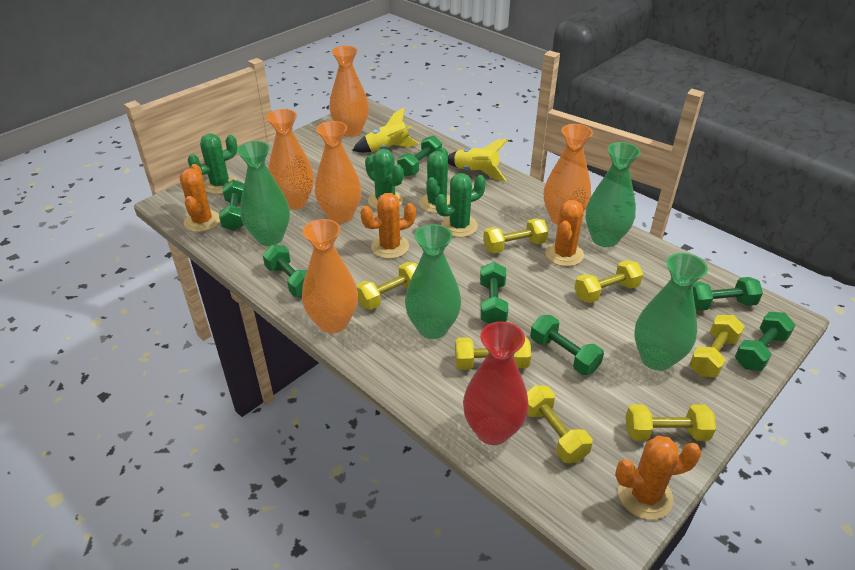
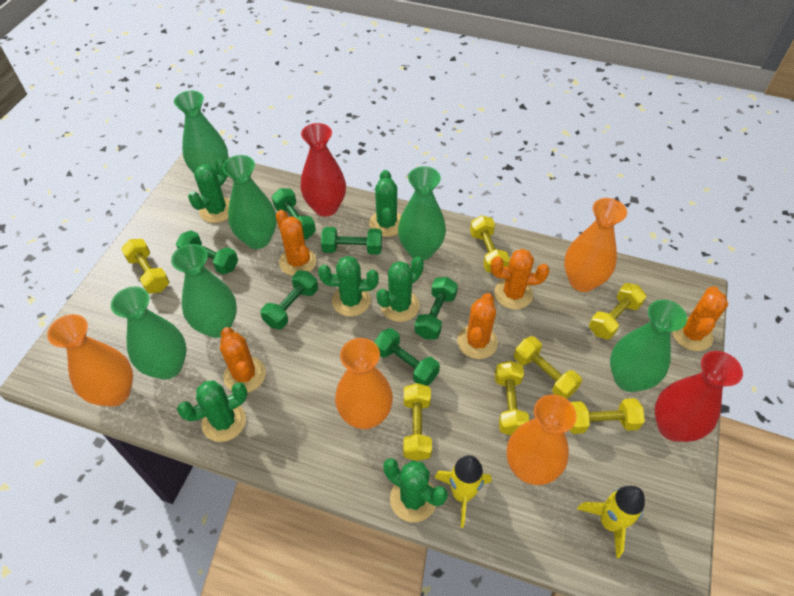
green cactus: 4 -> 6
green dumbbell: 7 -> 6
green vase: 4 -> 6
orange cactus: 4 -> 5
orange vase: 5 -> 4
red vase: 1 -> 2

